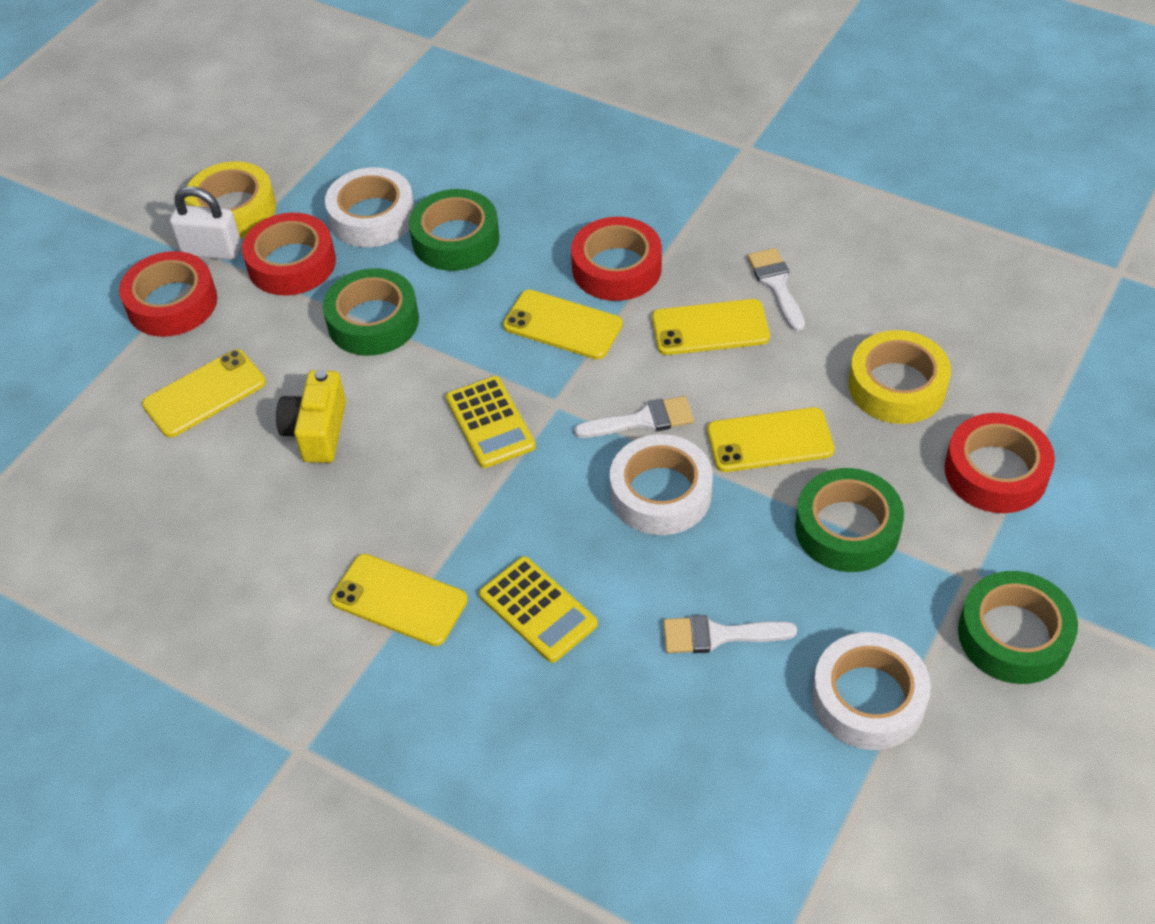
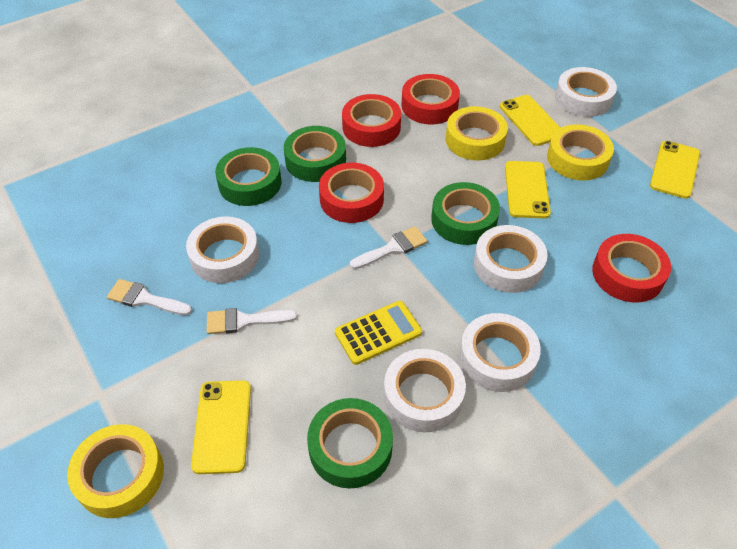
white padlock: 1 -> 0
white tape: 3 -> 5
yellow calculator: 2 -> 1
yellow camera: 1 -> 0
yellow phone: 5 -> 4
yellow tape: 2 -> 3

